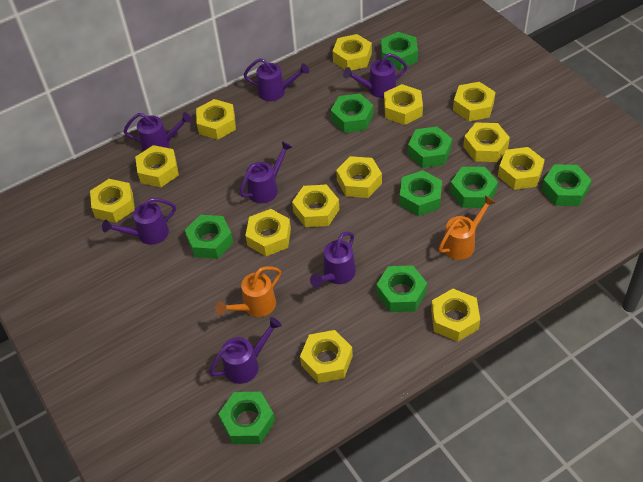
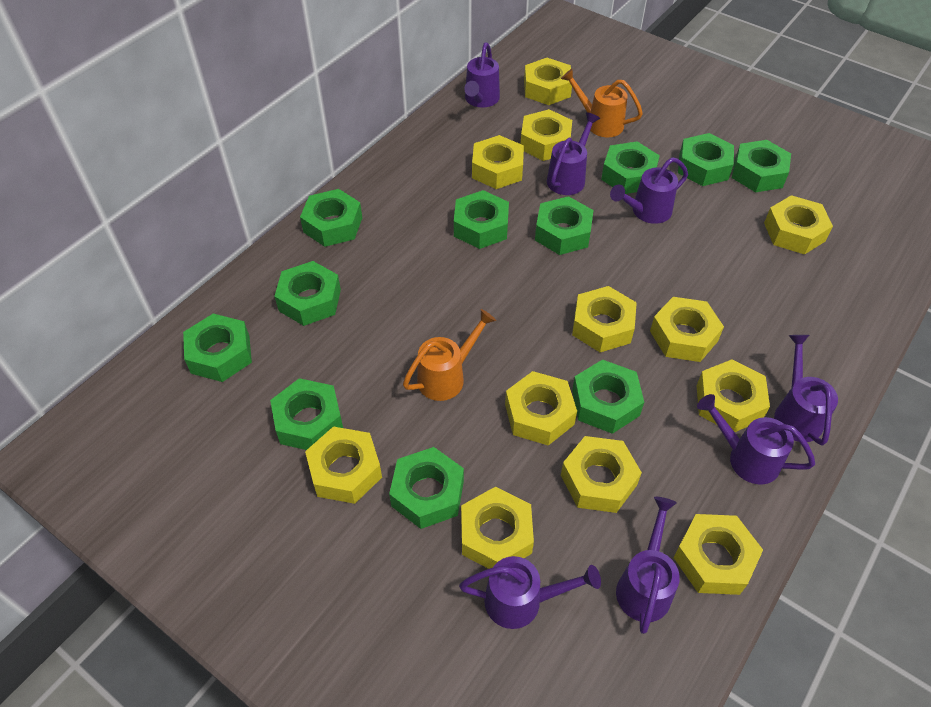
green nut: 9 -> 11
yellow nut: 13 -> 12

